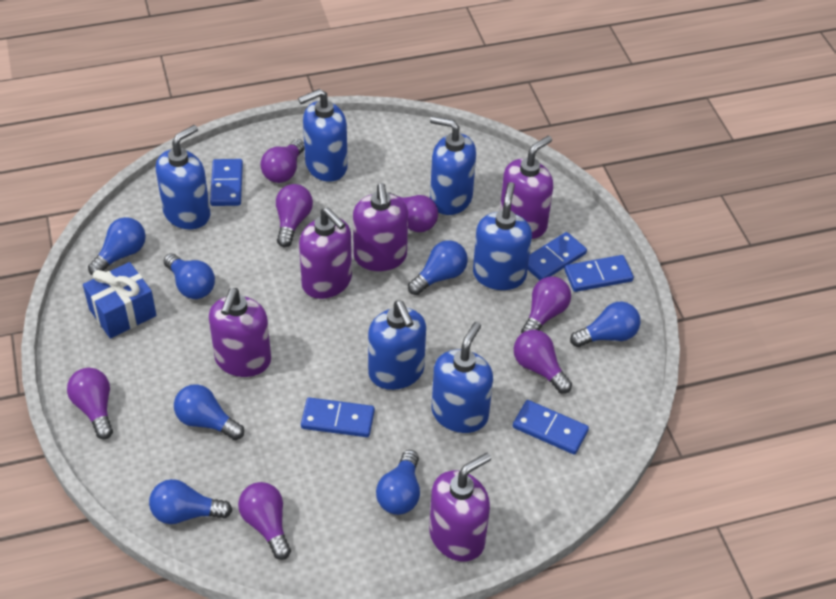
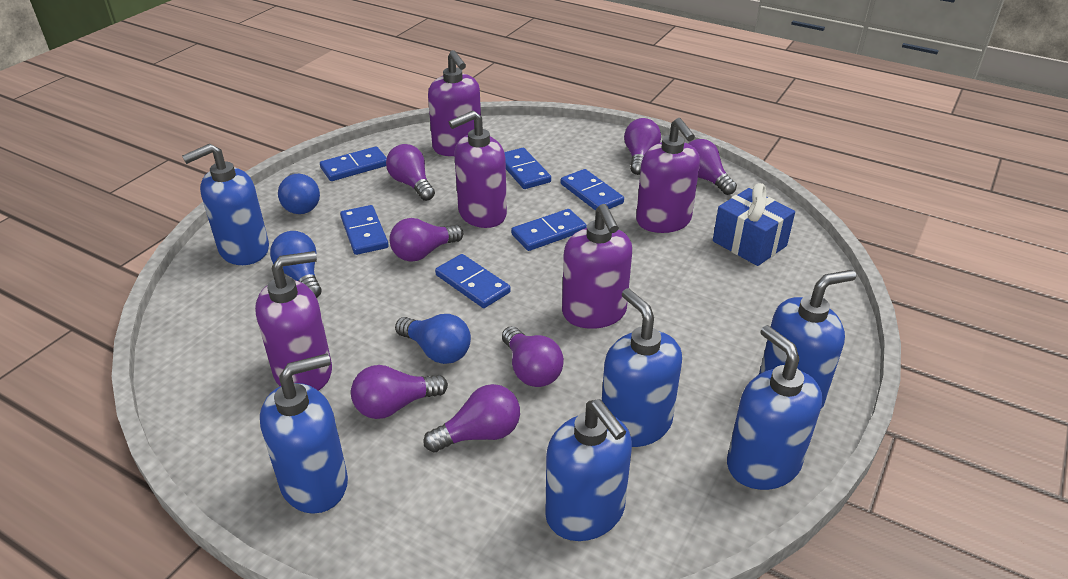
blue domino: 5 -> 6
blue light bulb: 7 -> 3

